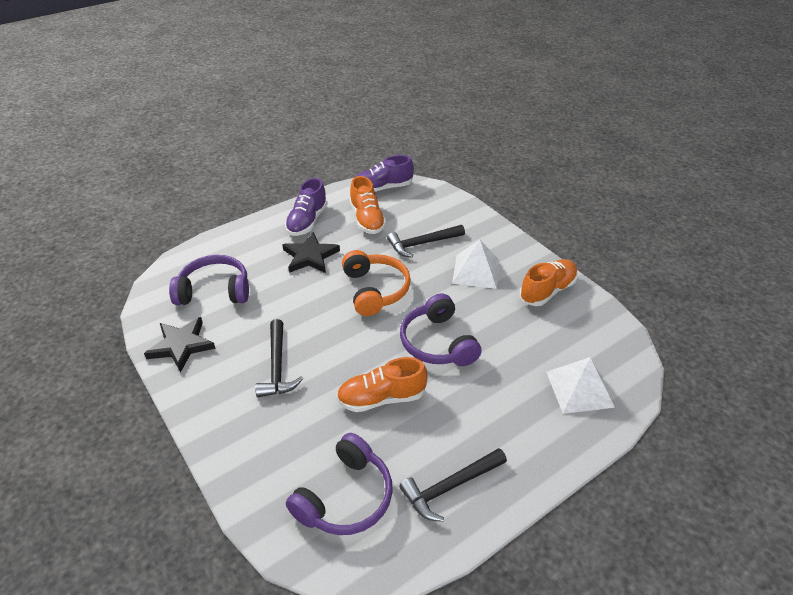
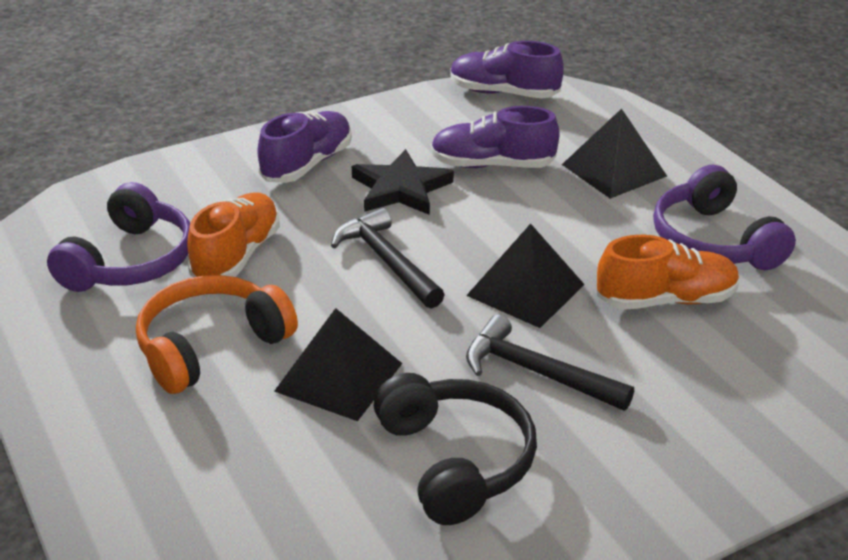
black hammer: 3 -> 2
black headphones: 0 -> 1
black pyramid: 0 -> 3
black star: 2 -> 1
orange shoe: 3 -> 2
purple headphones: 3 -> 2
purple shoe: 2 -> 3
white pyramid: 2 -> 0

